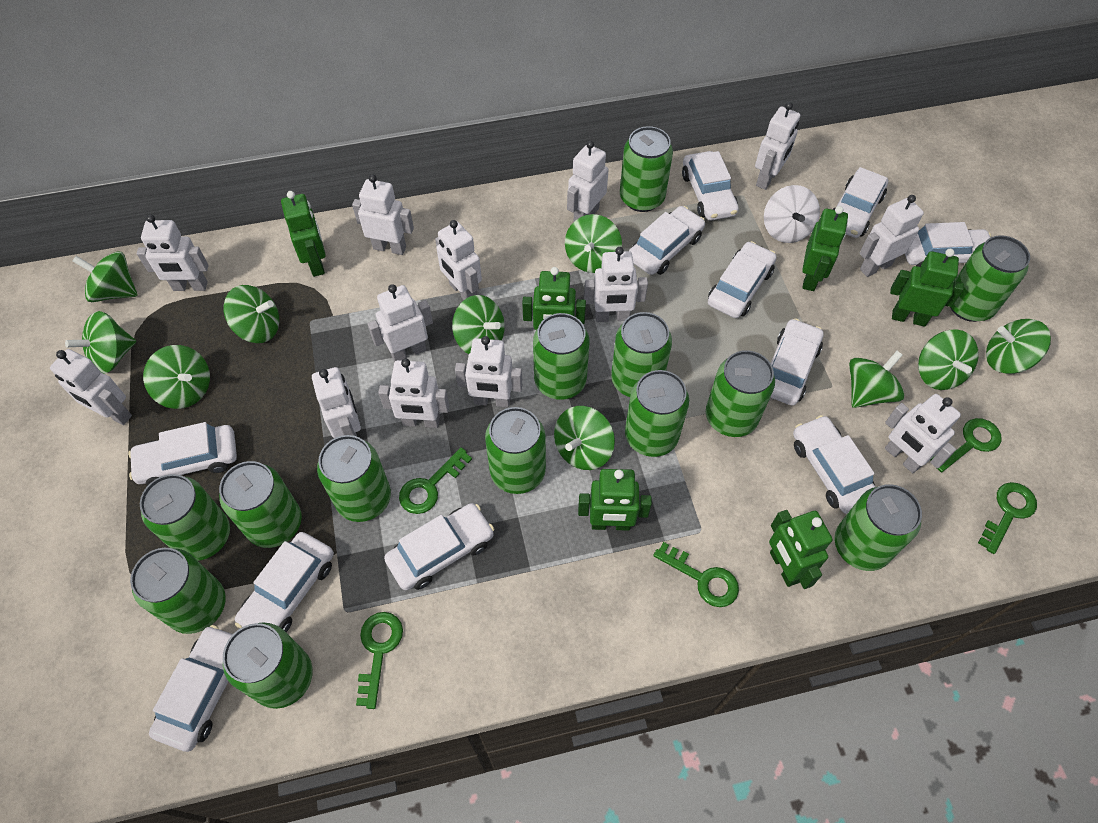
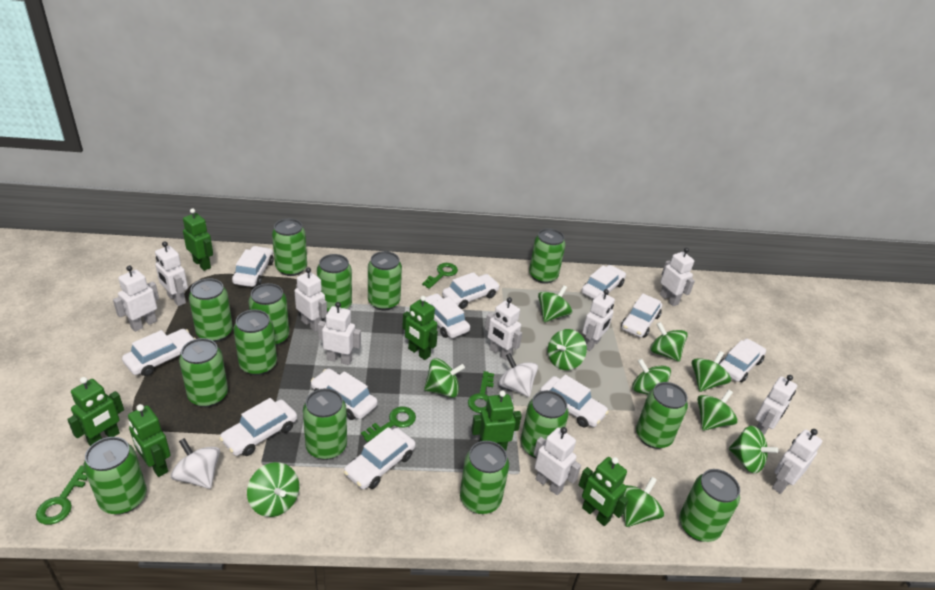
green can: 13 -> 14
green key: 5 -> 4
white robot: 13 -> 10
white spinning top: 1 -> 2

